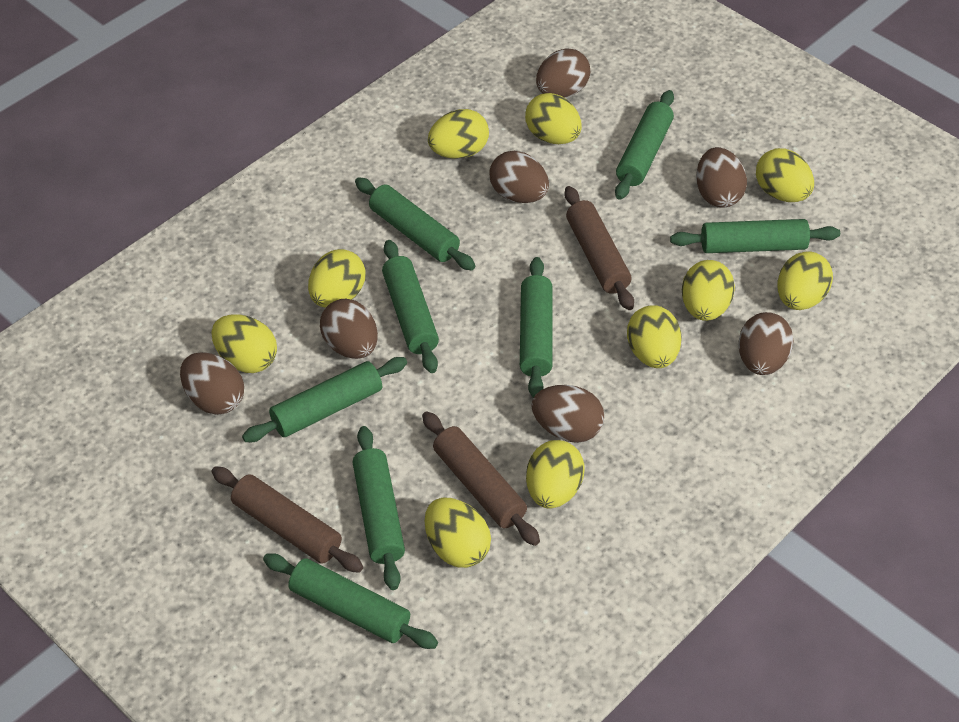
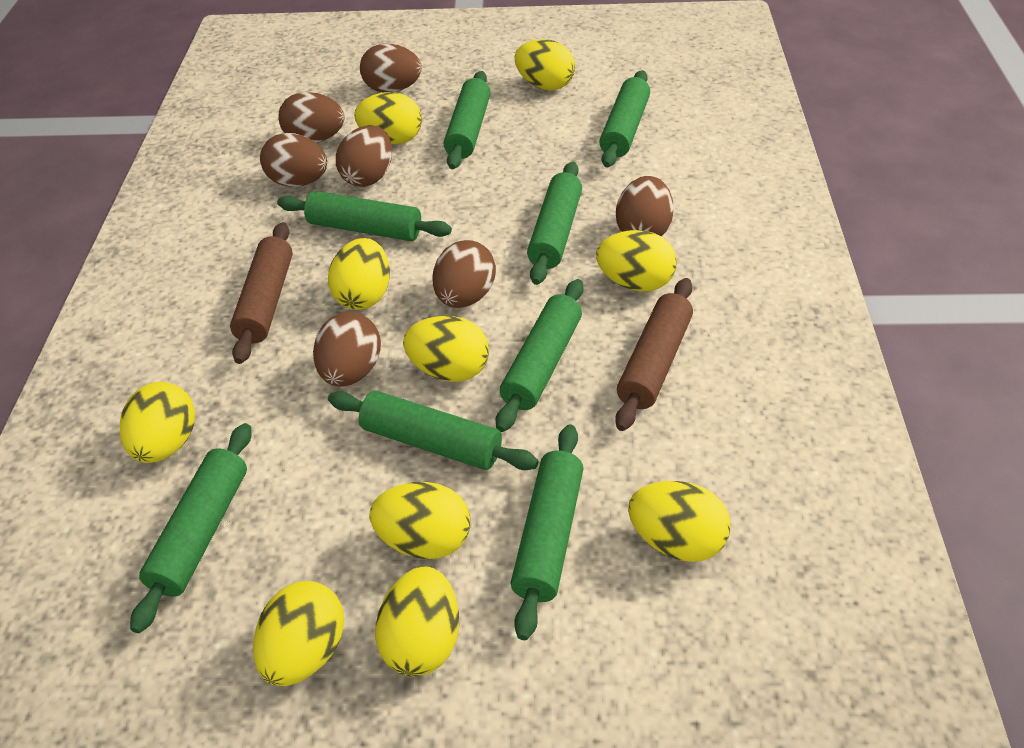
brown rolling pin: 3 -> 2

